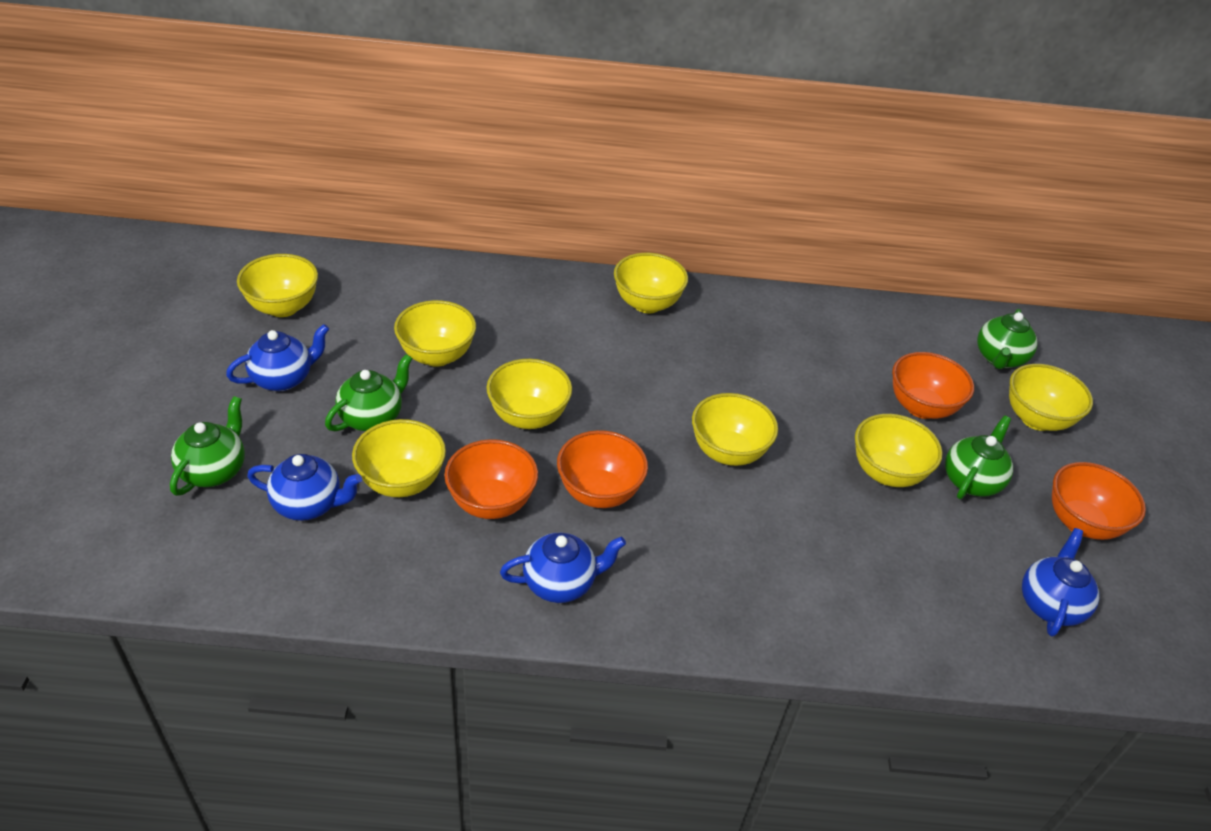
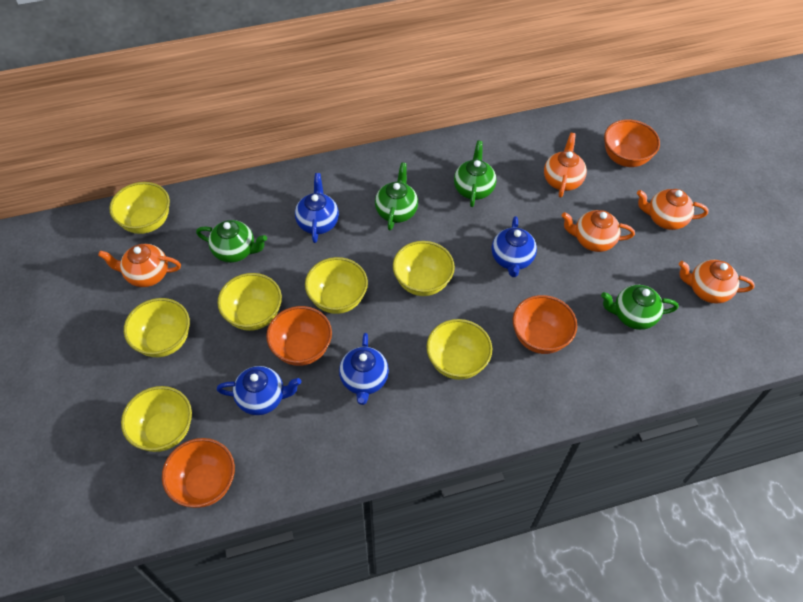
orange teapot: 0 -> 5
yellow bowl: 8 -> 7

